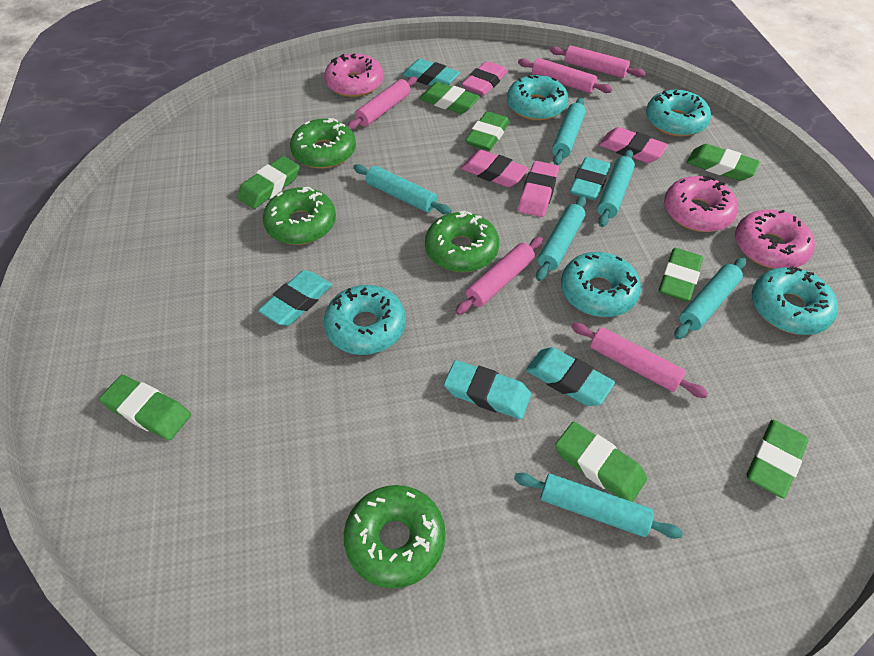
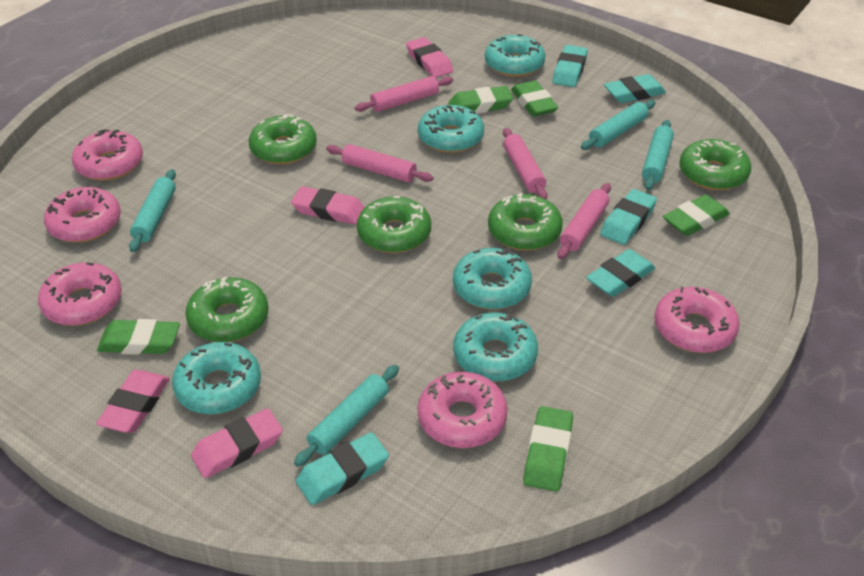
green donut: 4 -> 5
green eraser: 8 -> 5
pink donut: 3 -> 5
pink rolling pin: 5 -> 4
turquoise rolling pin: 6 -> 4

